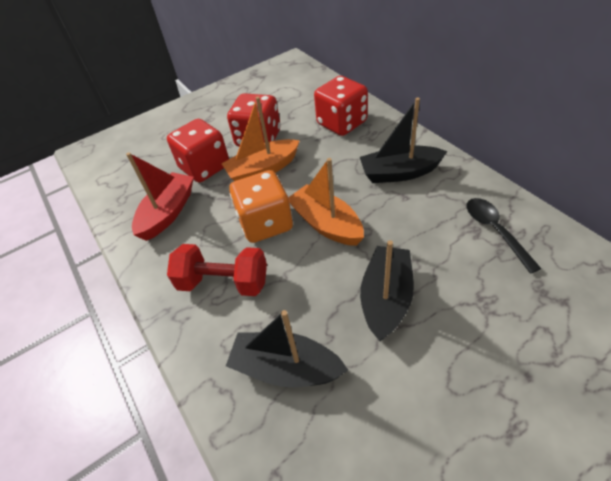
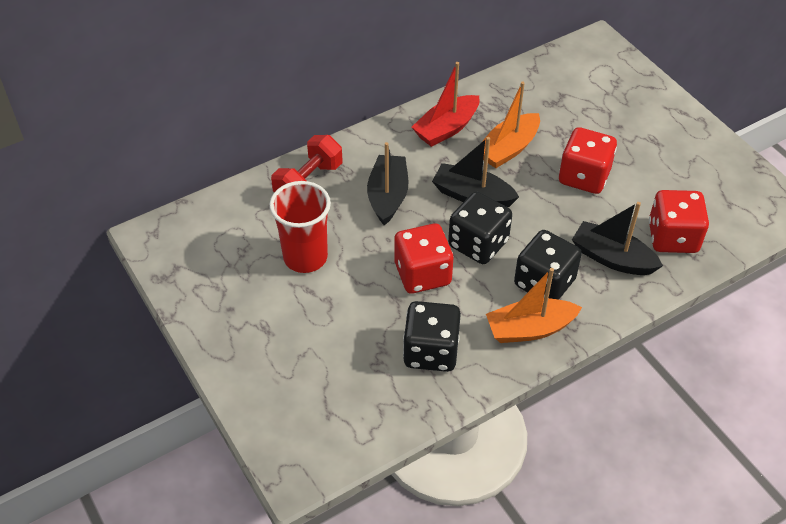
black dice: 0 -> 3
black spoon: 1 -> 0
orange dice: 1 -> 0
red cup: 0 -> 1

